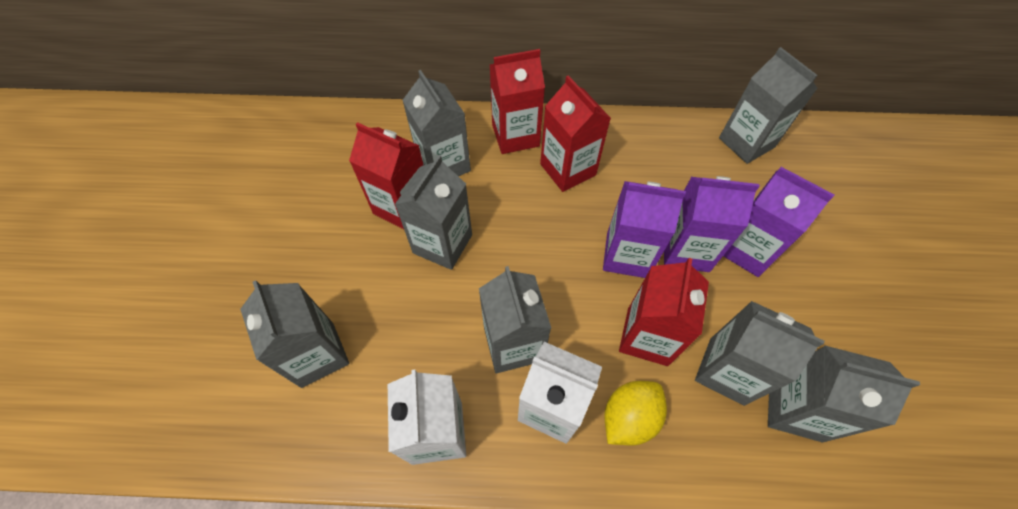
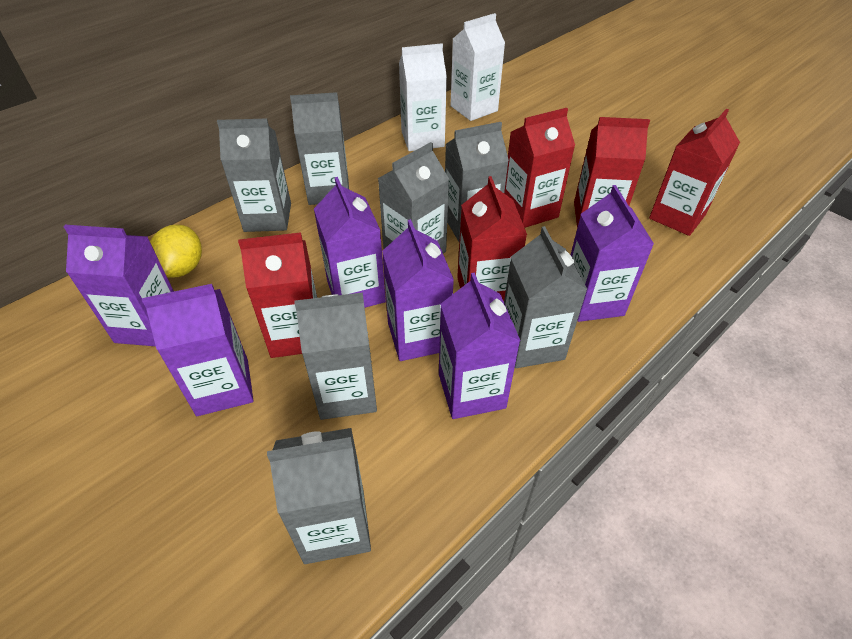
purple carton: 3 -> 6
red carton: 4 -> 5

